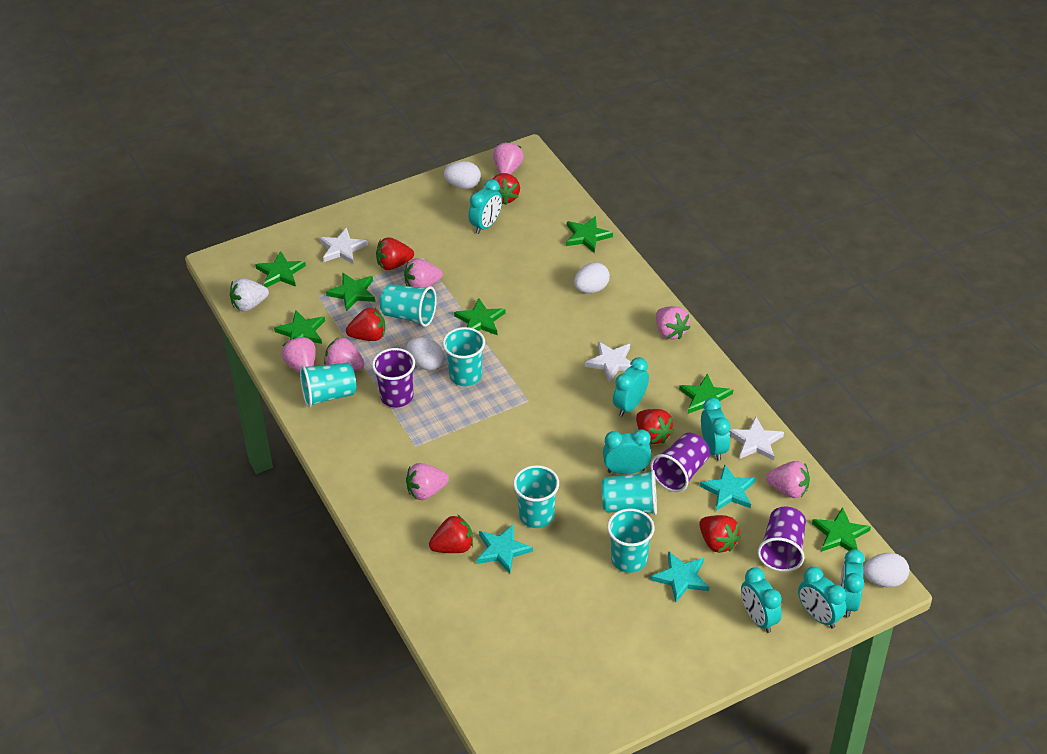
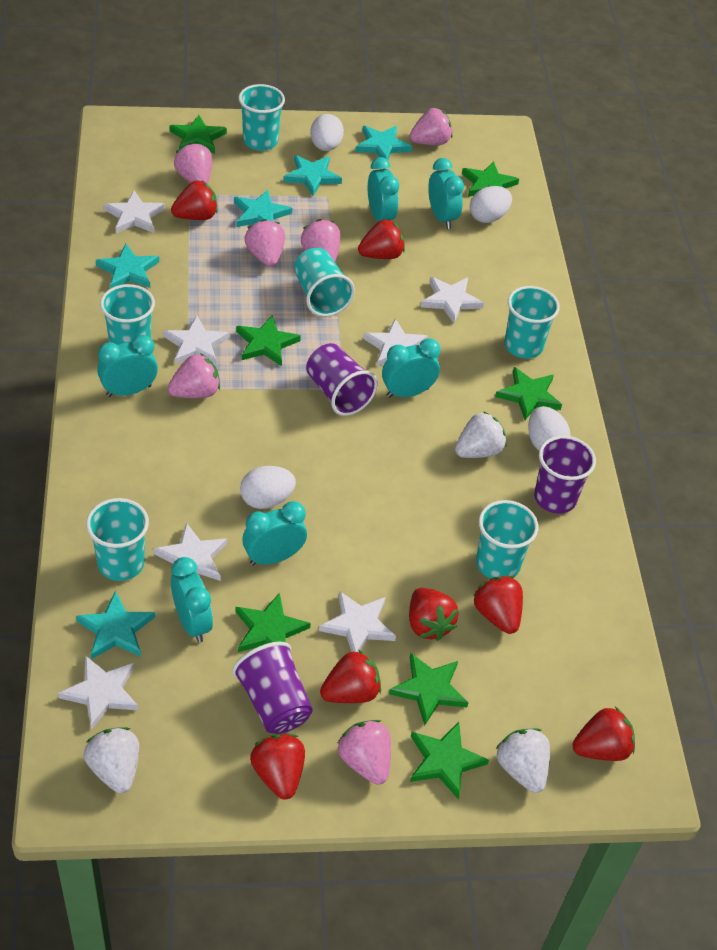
pink strawberry: 7 -> 6
red strawberry: 6 -> 7
turquoise clock: 7 -> 6
turquoise star: 3 -> 5
white star: 3 -> 7
white strawberry: 1 -> 3

